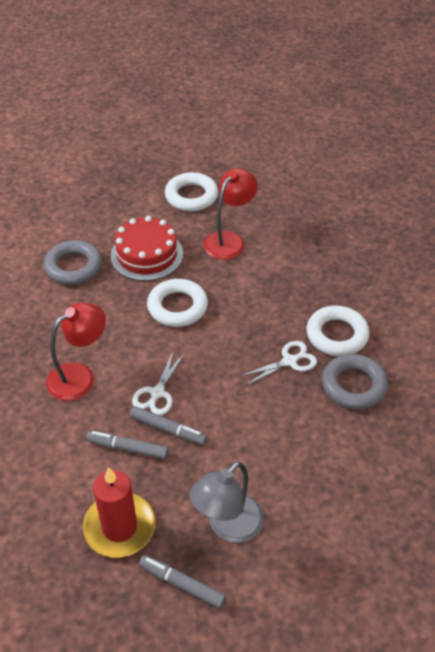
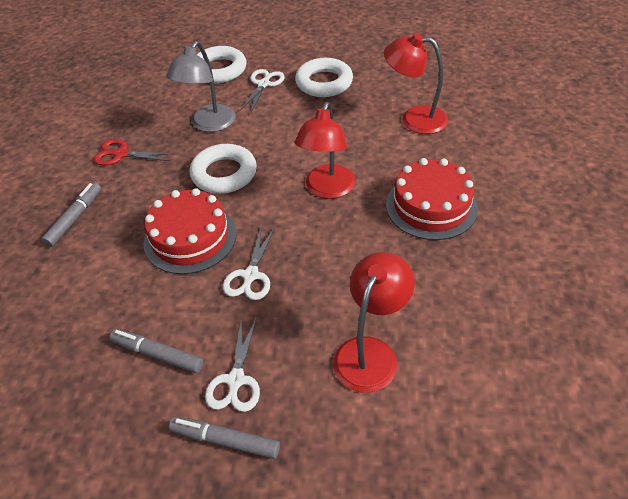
grey ring: 2 -> 0
red cake: 1 -> 2
red candle: 1 -> 0
red lamp: 2 -> 3
red scissors: 0 -> 1
white scissors: 2 -> 3

